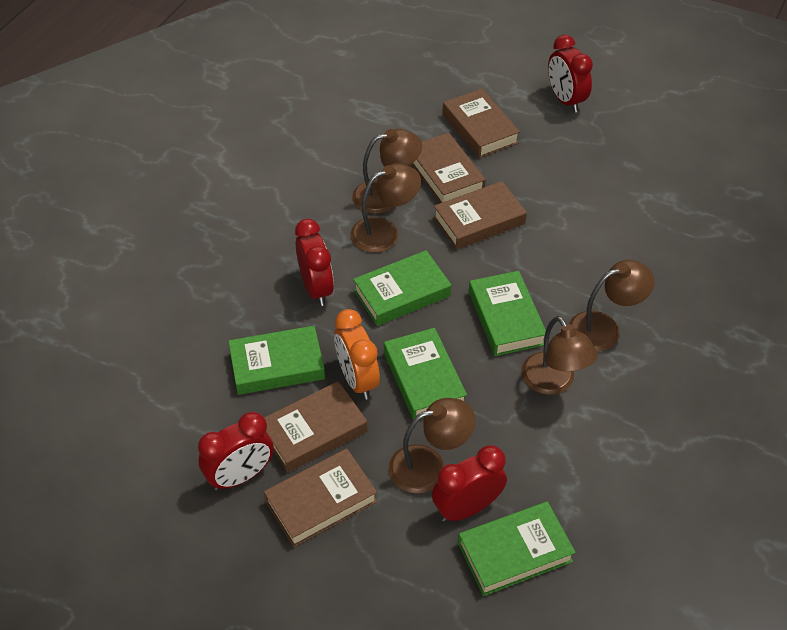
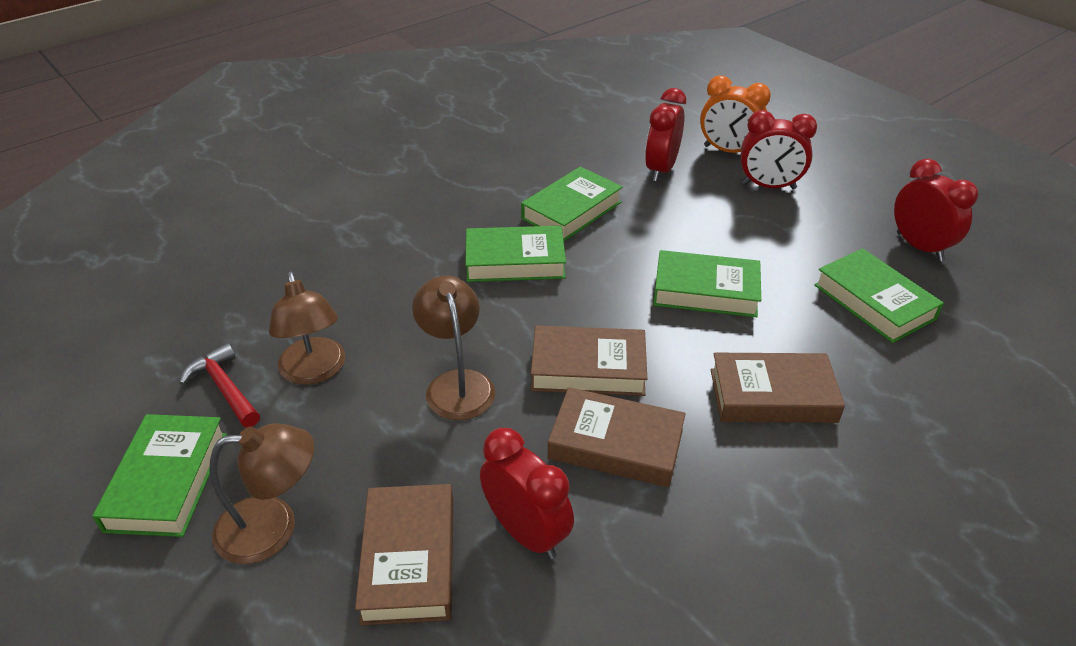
brown book: 5 -> 4
brown lamp: 5 -> 3
red hammer: 0 -> 1

